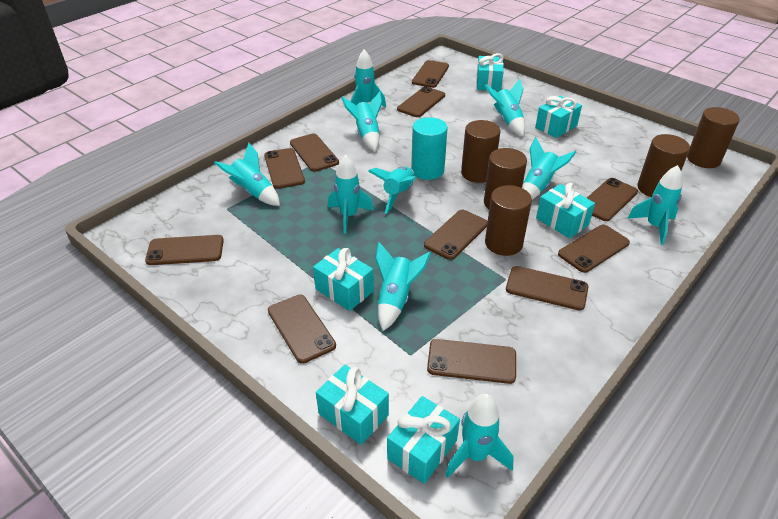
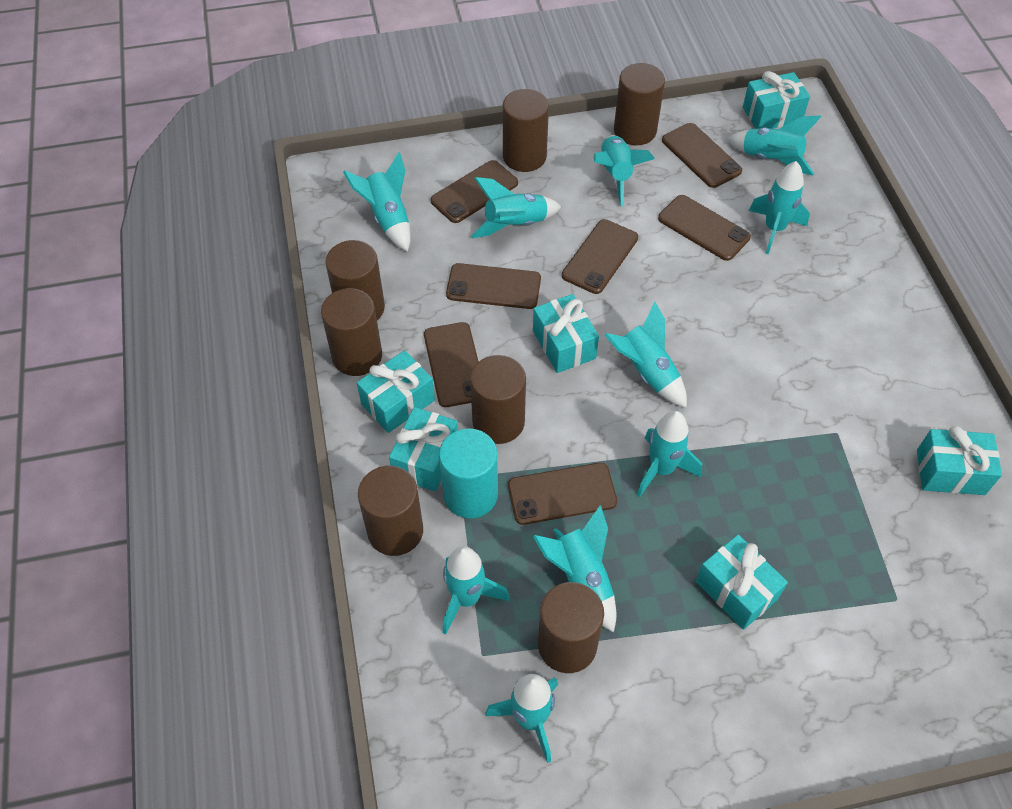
brown cylinder: 5 -> 7
brown phone: 11 -> 7

